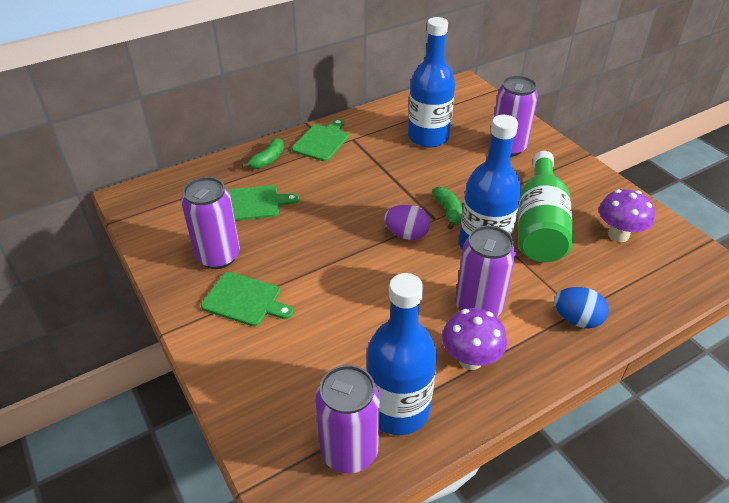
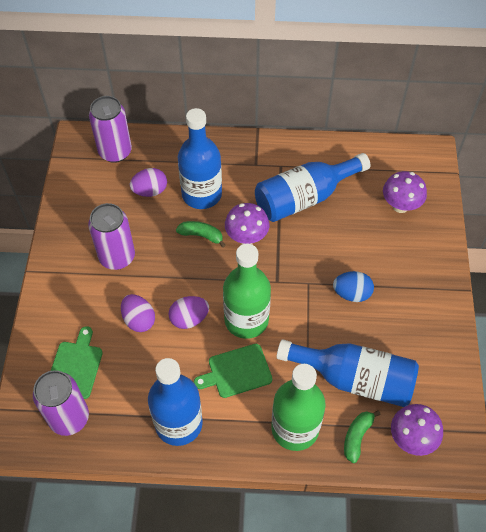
blue bottle: 3 -> 4
green bottle: 1 -> 2
green cutting board: 3 -> 2
purple can: 4 -> 3
purple egg: 1 -> 3
purple mushroom: 2 -> 3

